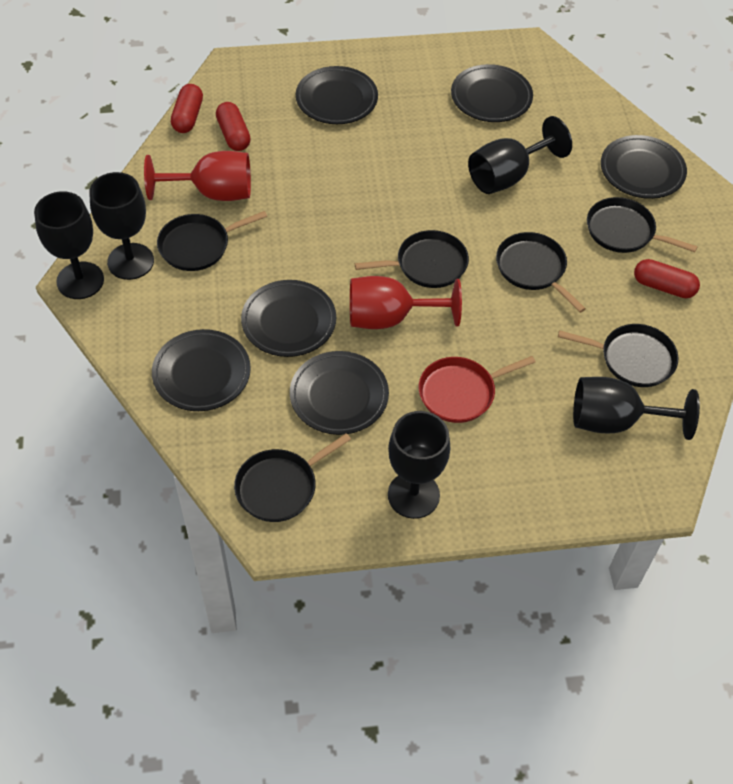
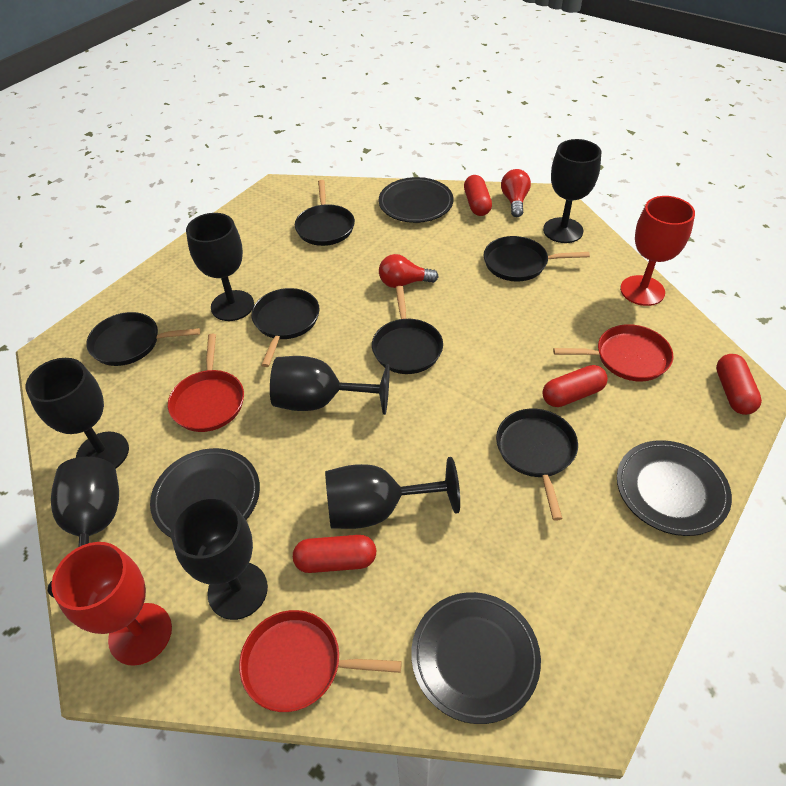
black goblet: 5 -> 7
black plate: 6 -> 4
red capsule: 3 -> 4
red light bulb: 0 -> 2
red pan: 1 -> 3

